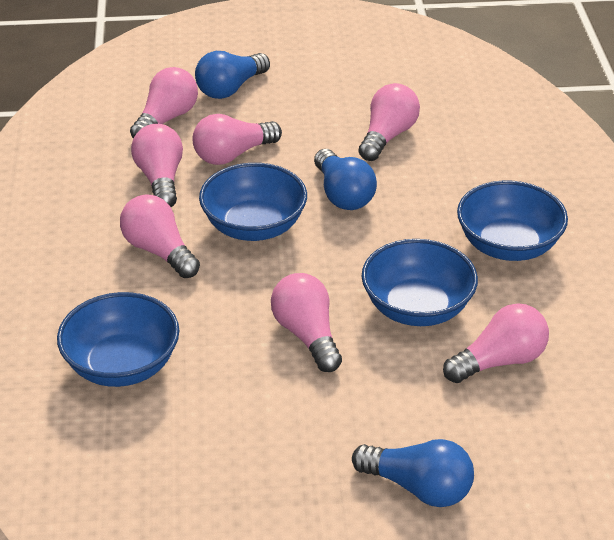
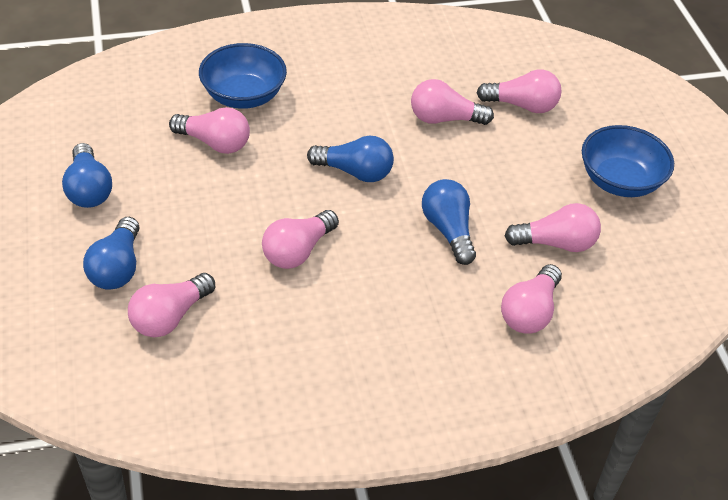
blue bowl: 4 -> 2
blue light bulb: 3 -> 4

